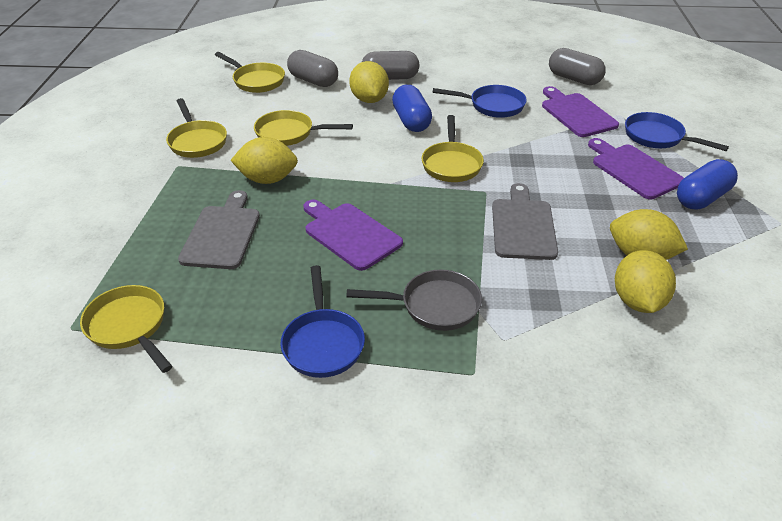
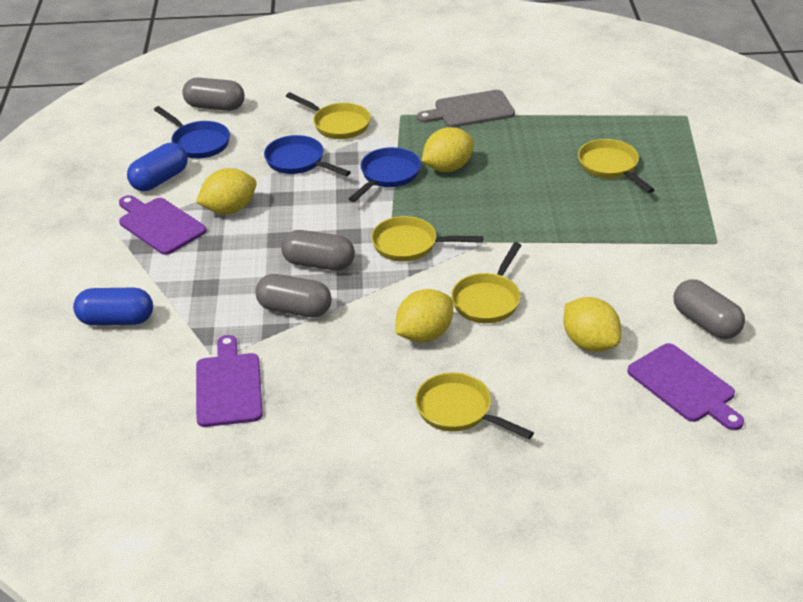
grey capsule: 3 -> 4
grey cutting board: 2 -> 1
grey pan: 1 -> 0

